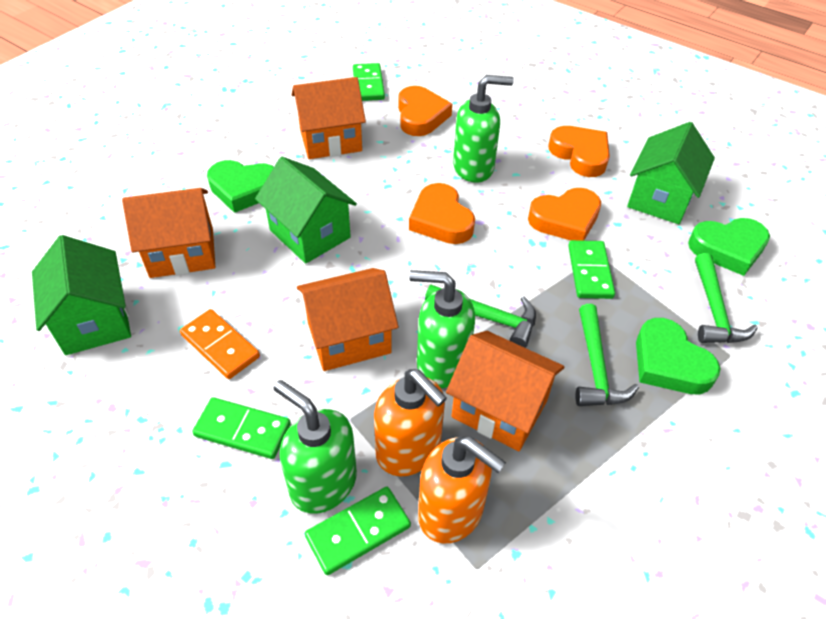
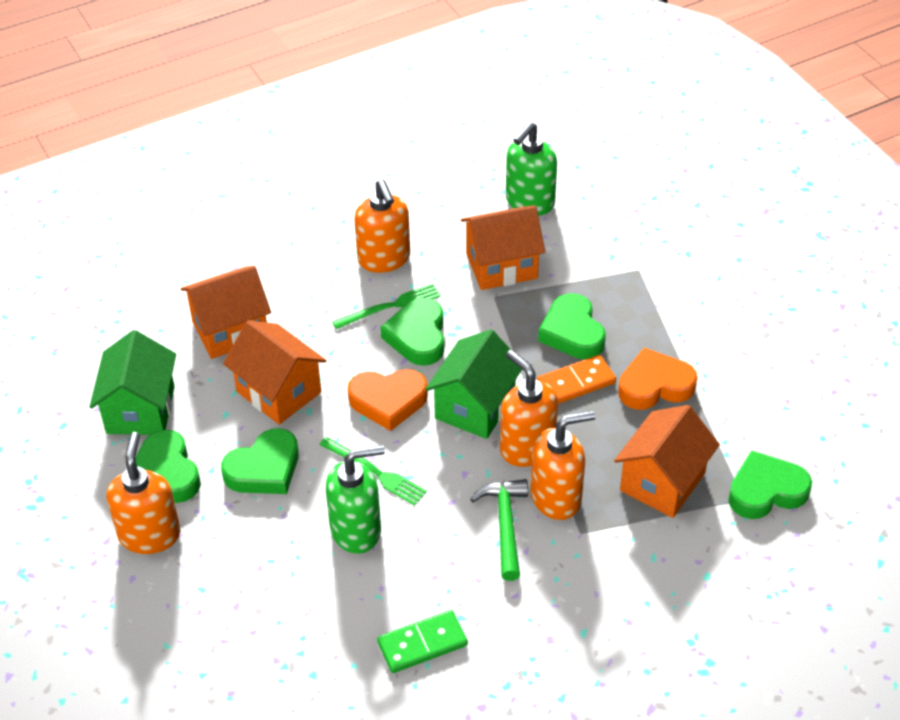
green domino: 4 -> 1
green fork: 0 -> 2
green hammer: 3 -> 1
green heart: 3 -> 5
green house: 3 -> 2
green soap dispenser: 3 -> 2
orange heart: 4 -> 2
orange soap dispenser: 2 -> 4

